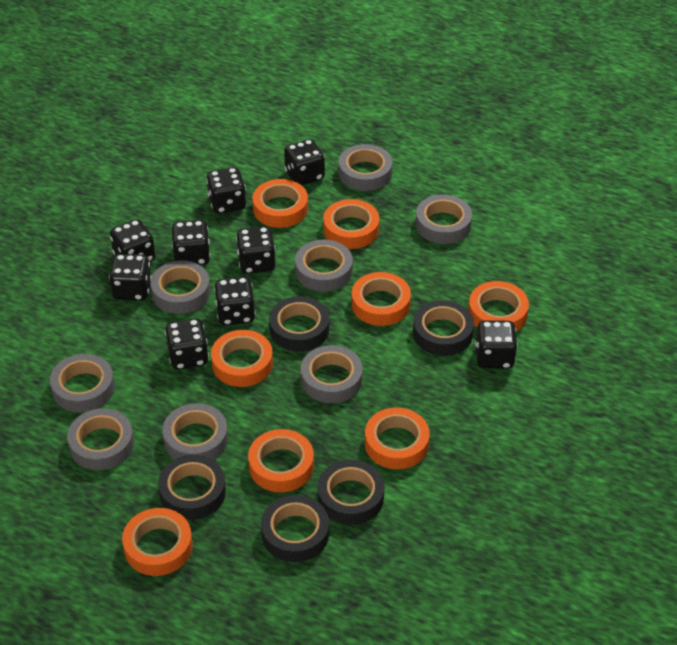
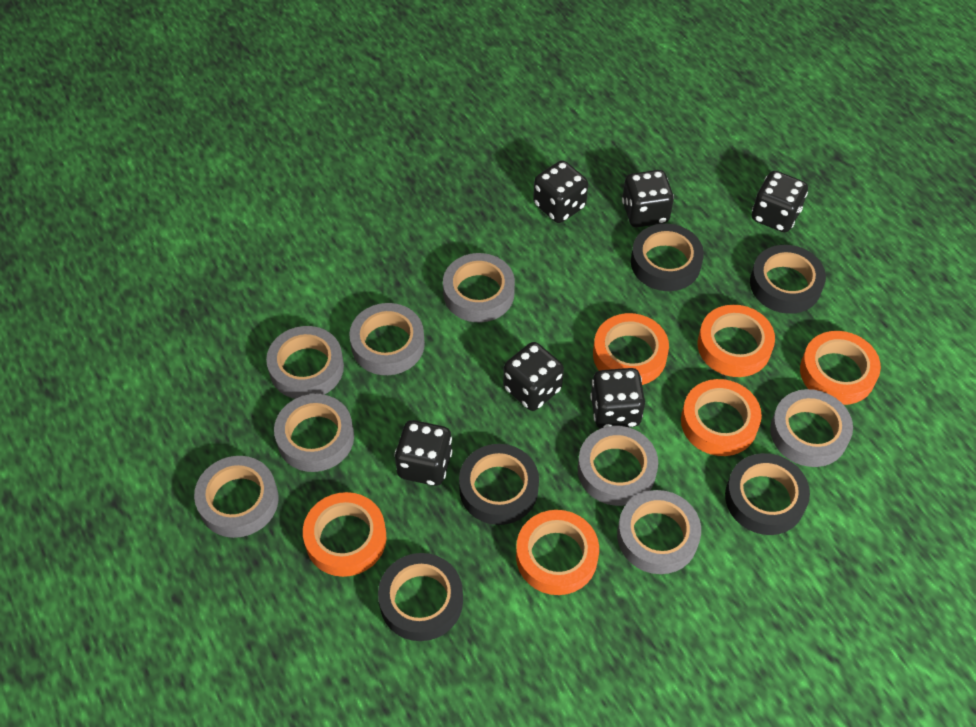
black dice: 9 -> 6
orange tape: 8 -> 6

